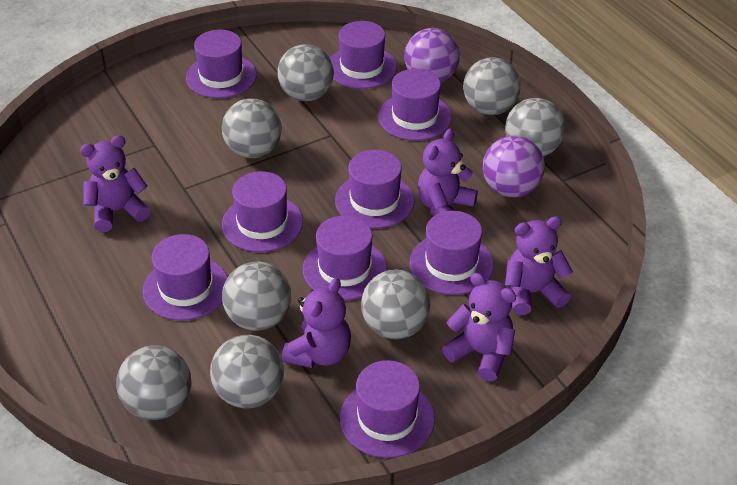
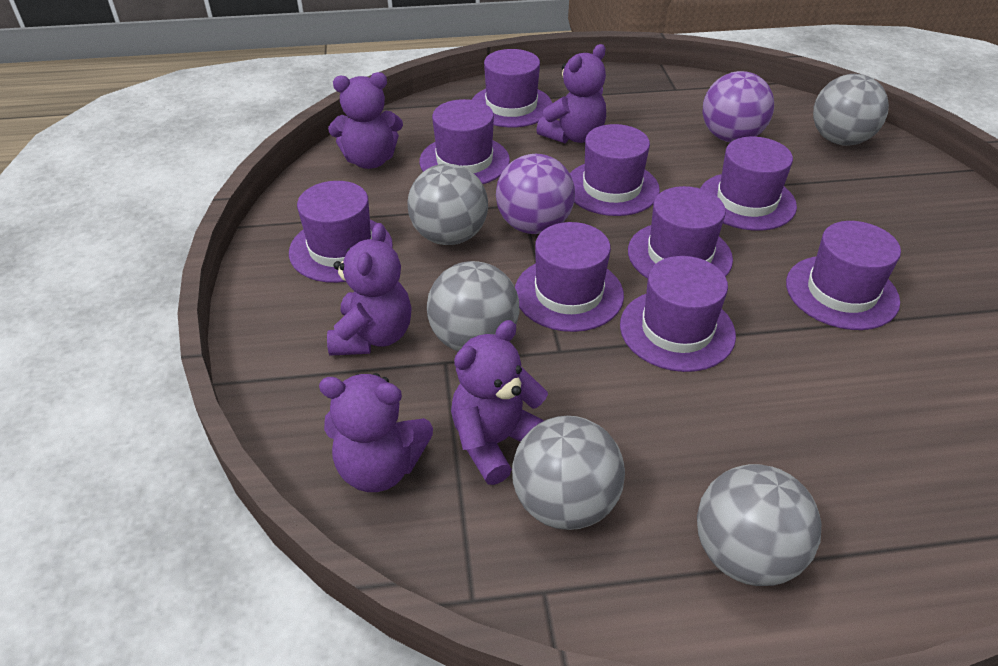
grey ball: 8 -> 5

